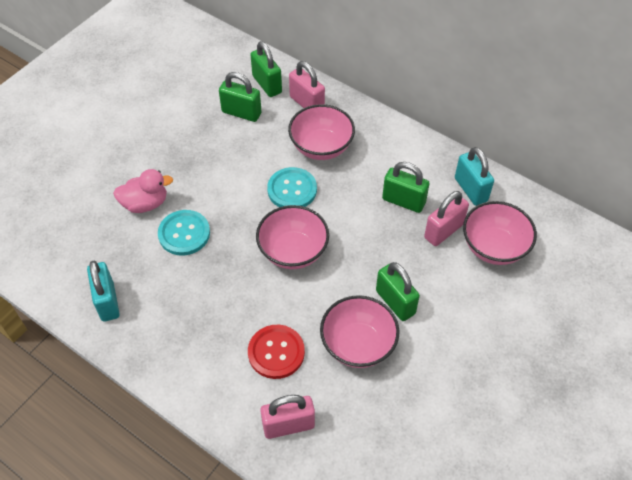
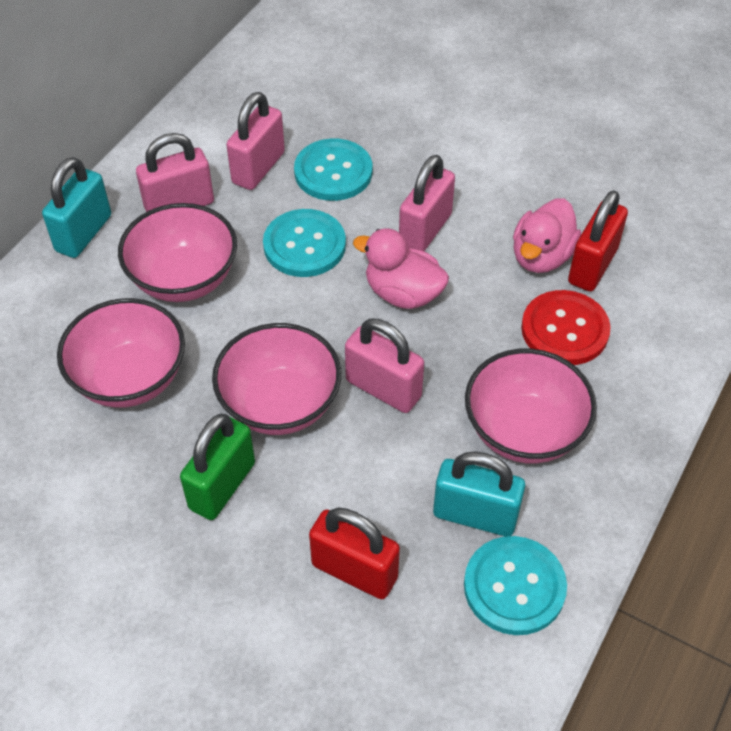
green padlock: 4 -> 1
pink duck: 1 -> 2
pink padlock: 3 -> 4
red padlock: 0 -> 2
turquoise button: 2 -> 3

